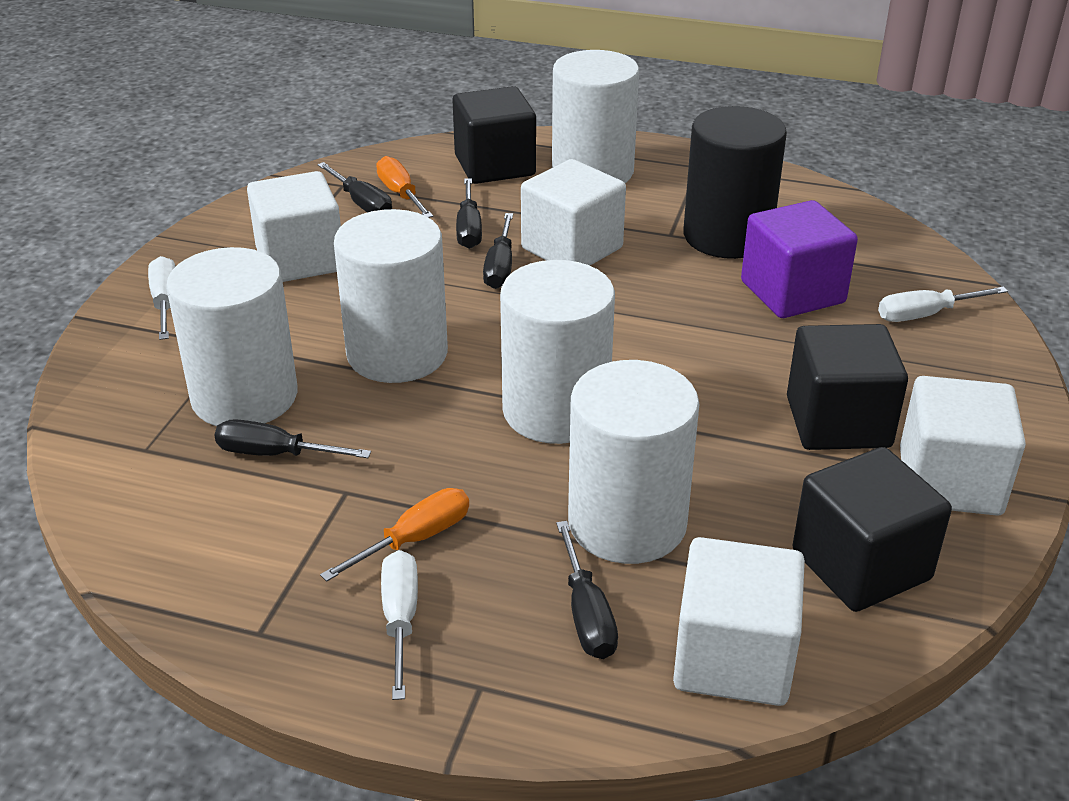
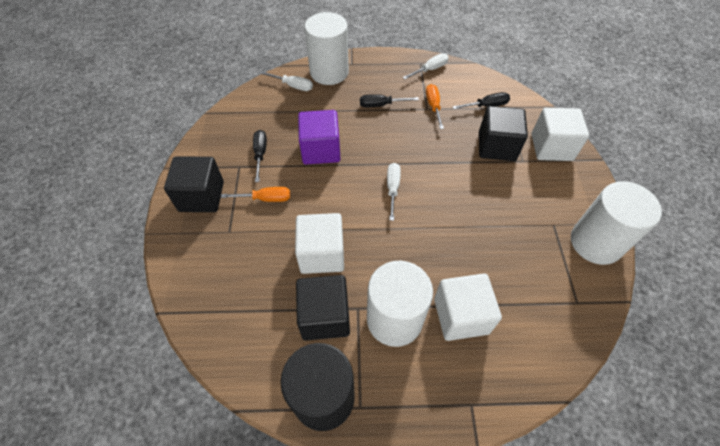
black screwdriver: 5 -> 3
white cube: 4 -> 3
white cylinder: 5 -> 3

